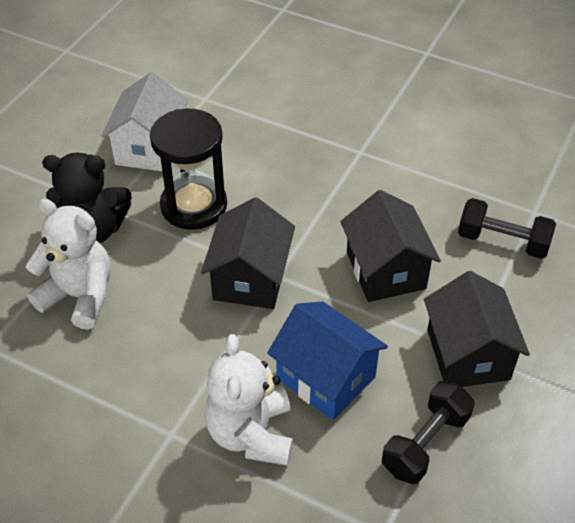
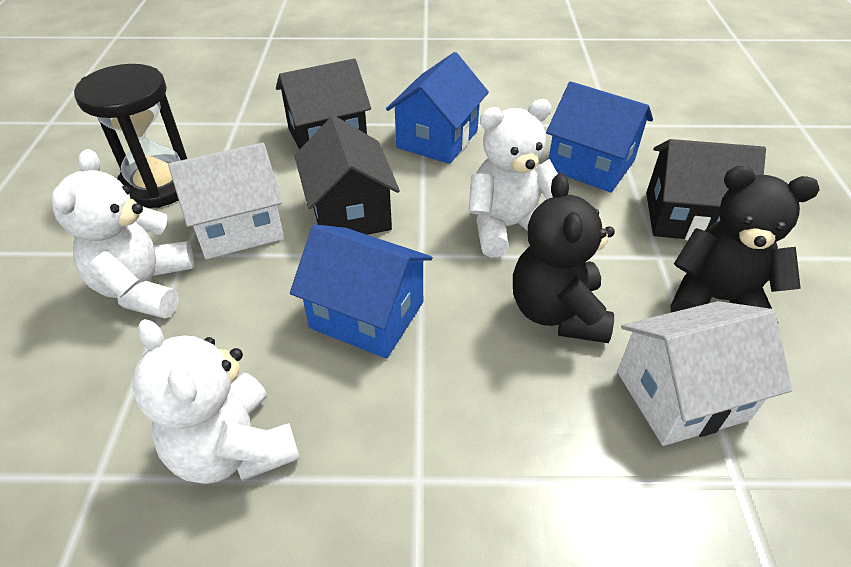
black dumbbell: 2 -> 0
black teddy bear: 1 -> 2
blue house: 1 -> 3
white house: 1 -> 2
white teddy bear: 2 -> 3

